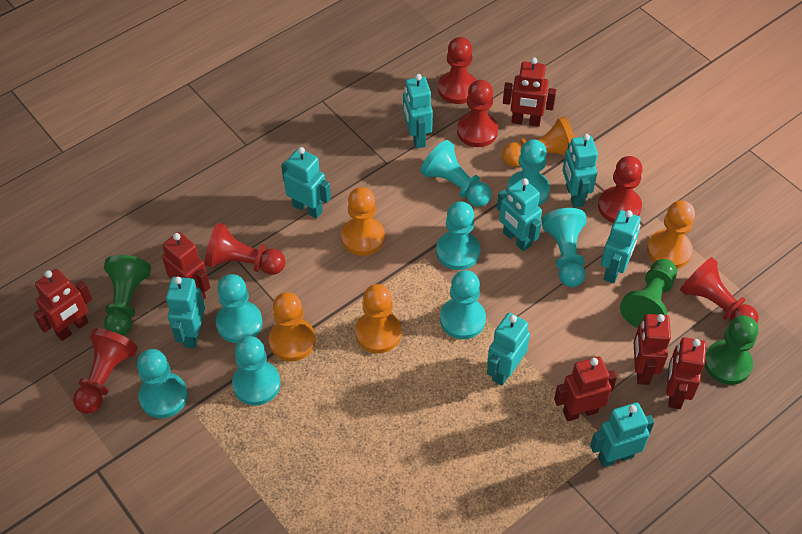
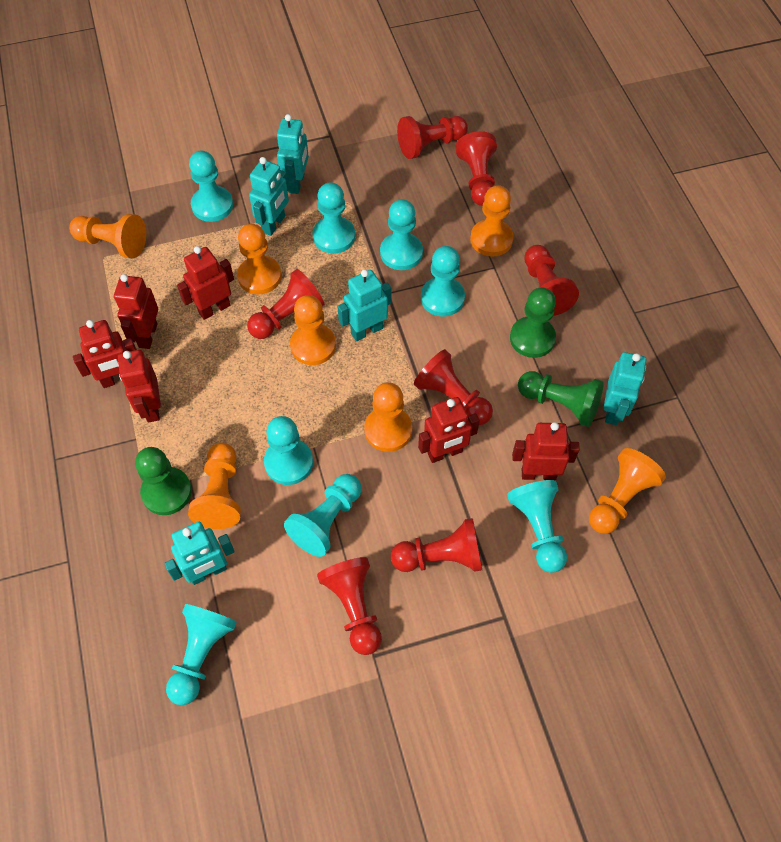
orange pawn: 5 -> 7
red pawn: 6 -> 7
turquoise robot: 8 -> 5

